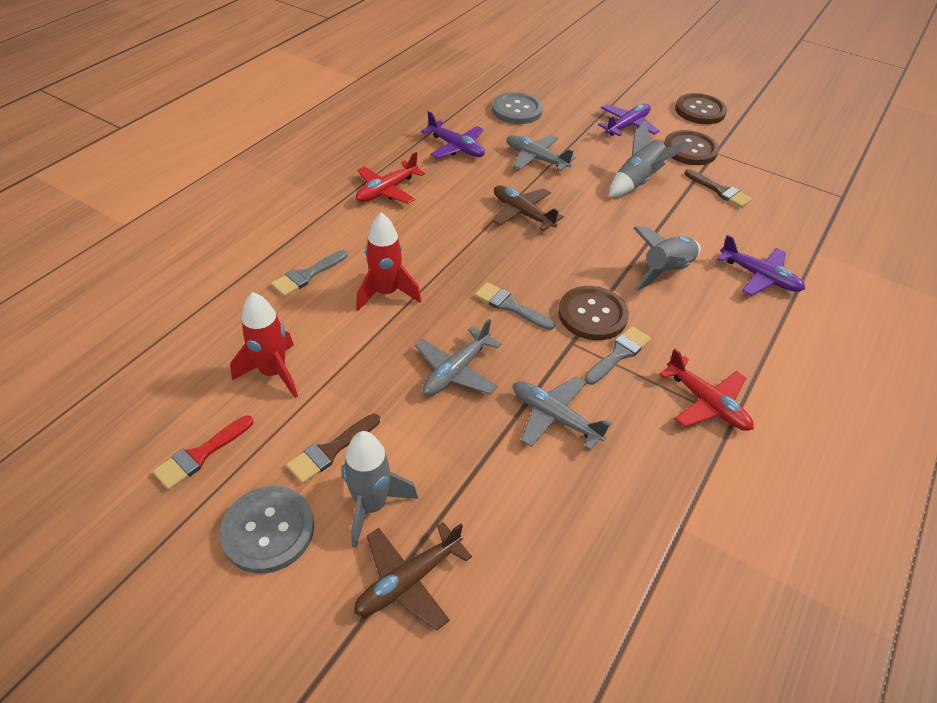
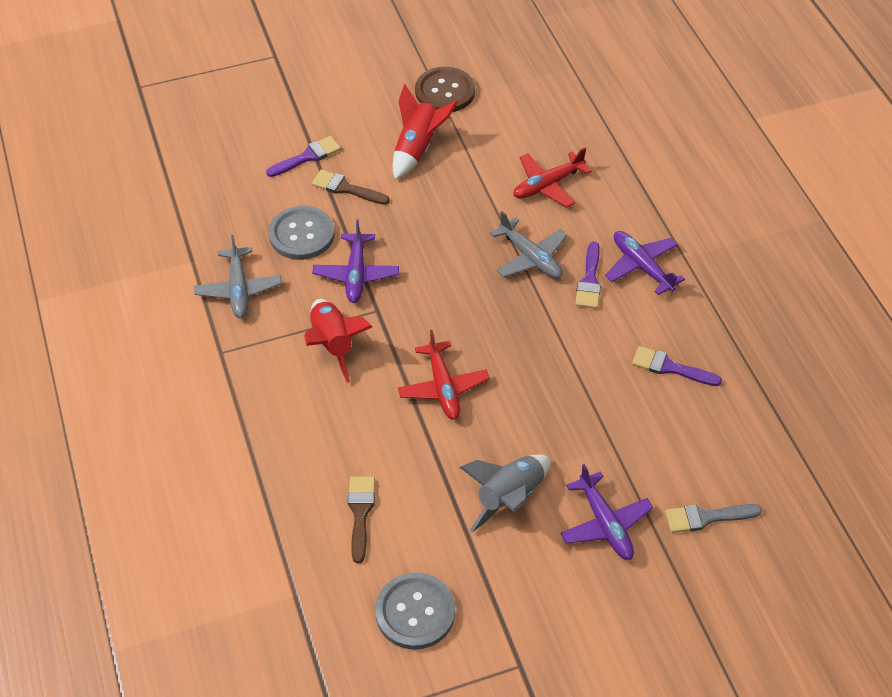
brown button: 3 -> 1
brown plane: 2 -> 0
grey brush: 3 -> 1
grey plane: 3 -> 2
grey rocket: 3 -> 1
purple brush: 0 -> 3
red brush: 1 -> 0

